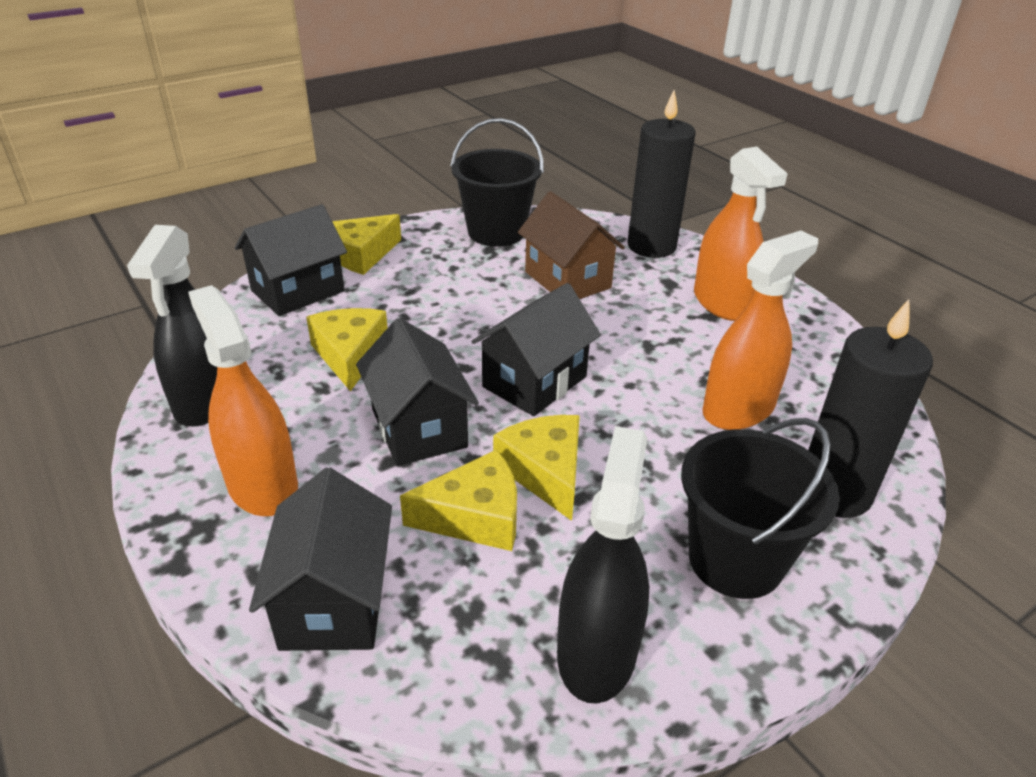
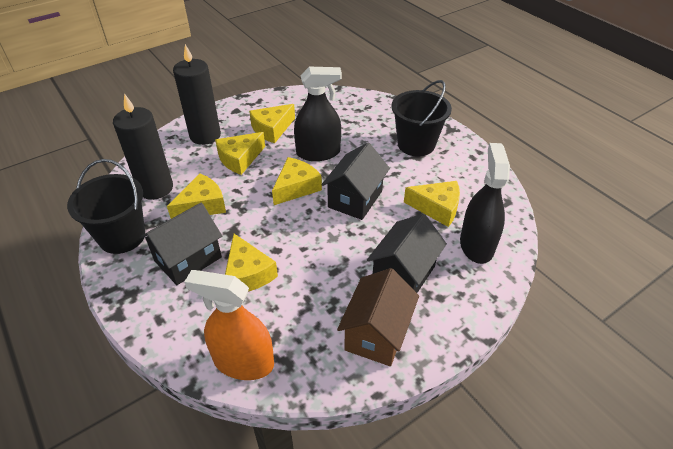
black house: 4 -> 3
orange spray bottle: 3 -> 1
yellow cheese: 4 -> 6

